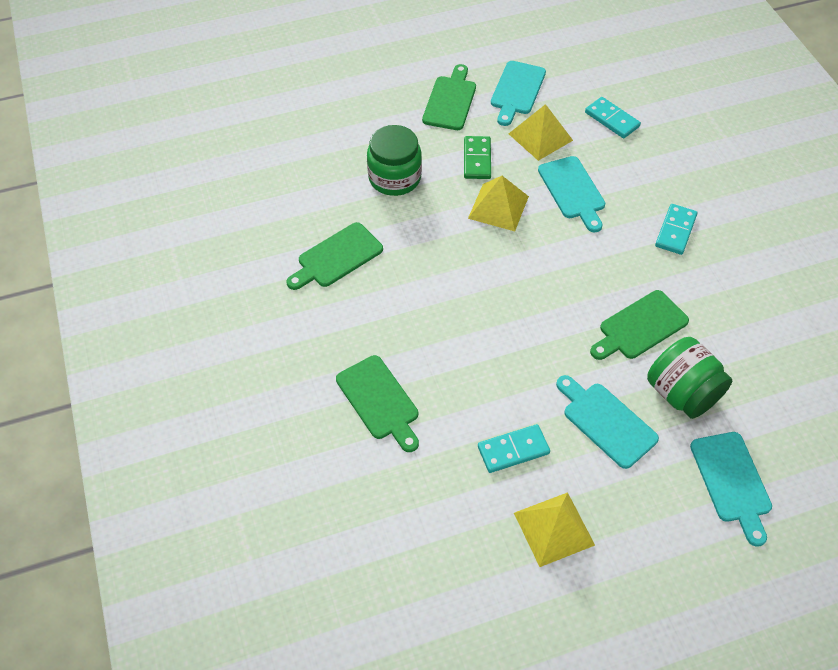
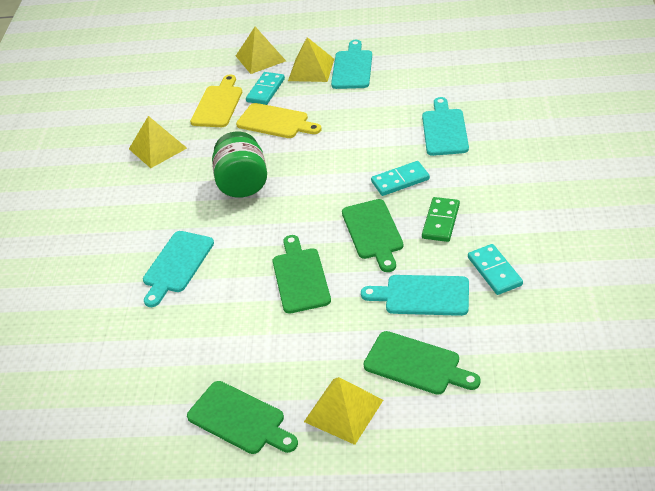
green jar: 2 -> 1
yellow cutting board: 0 -> 2
yellow pyramid: 3 -> 4

